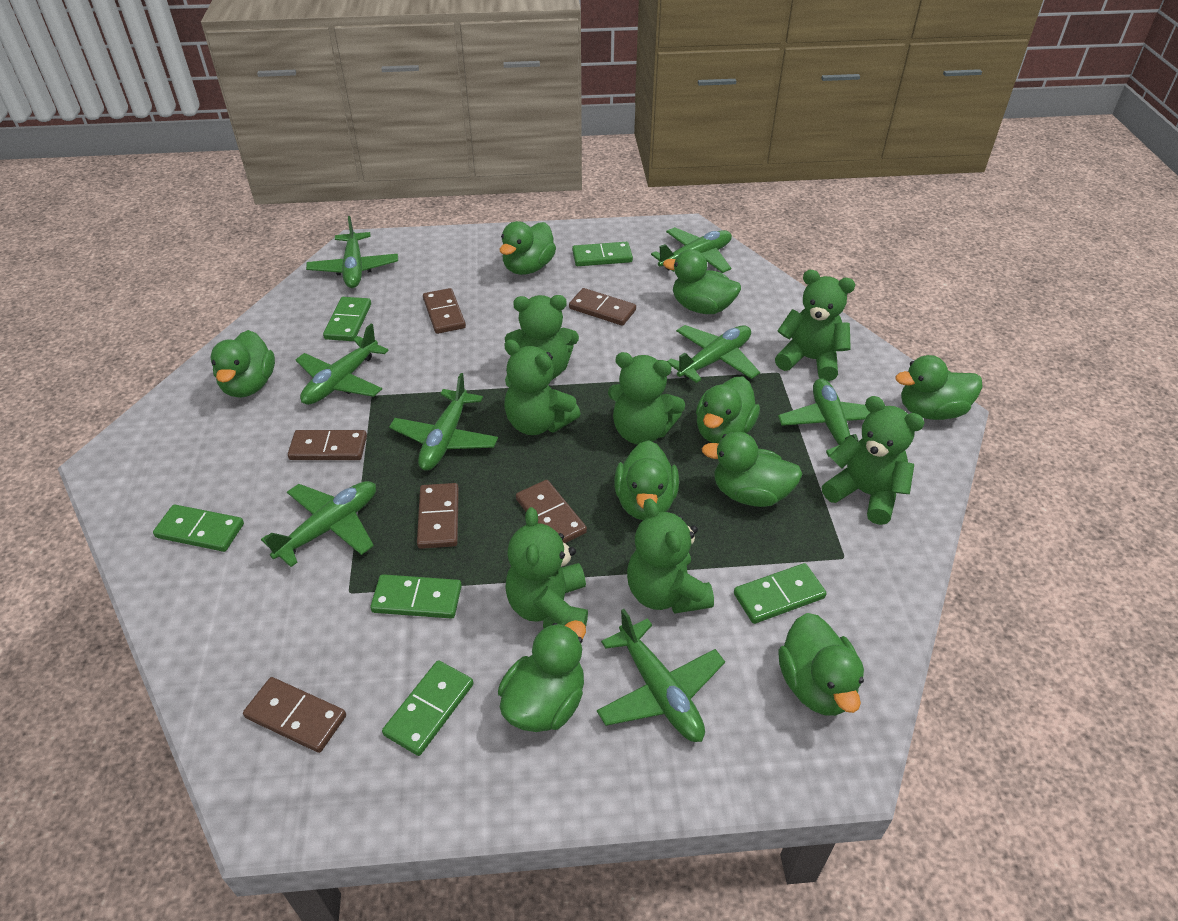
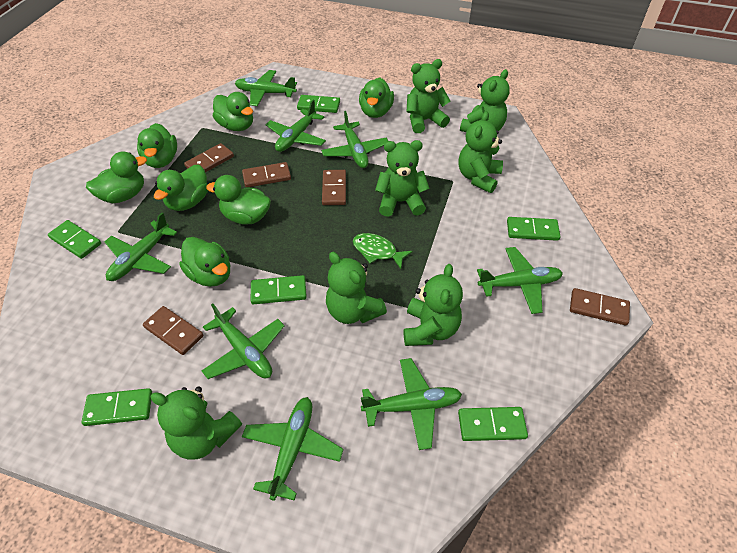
brown domino: 6 -> 5
green duck: 9 -> 7
green fish: 0 -> 1

